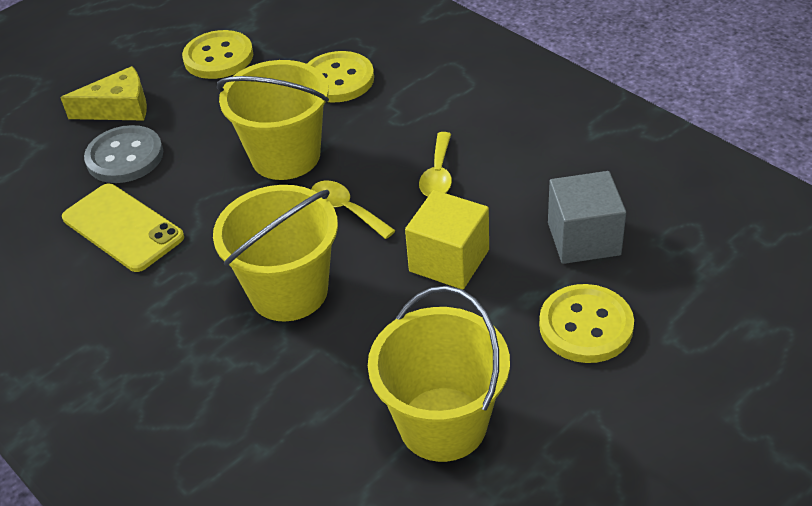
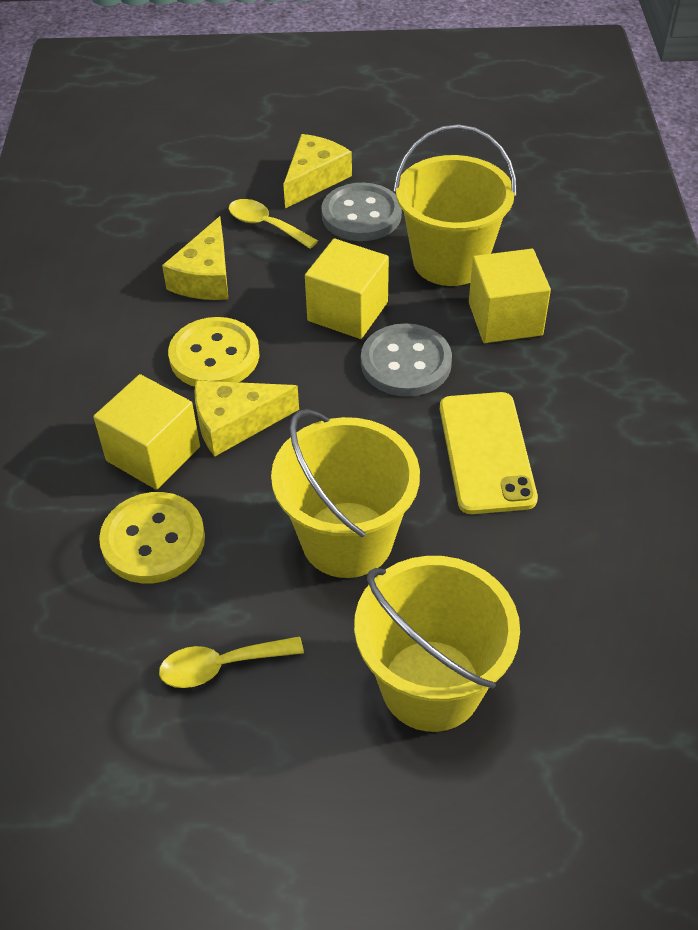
grey button: 1 -> 2
grey cube: 1 -> 0
yellow button: 3 -> 2
yellow cheese: 1 -> 3
yellow cube: 1 -> 3

